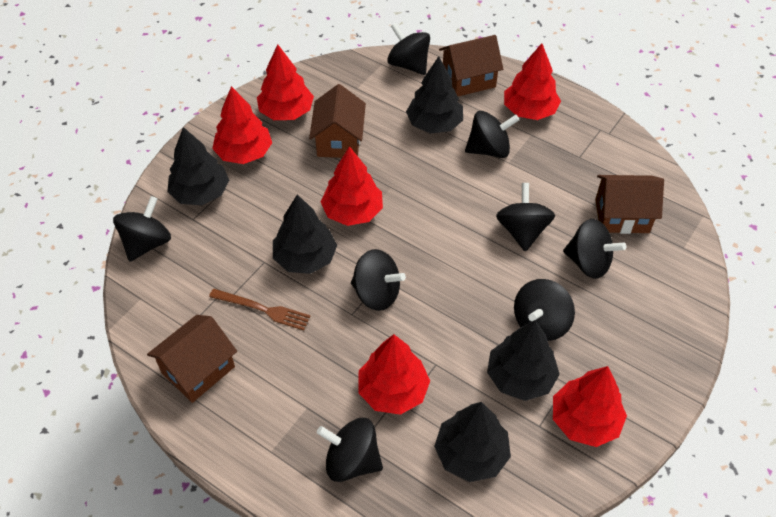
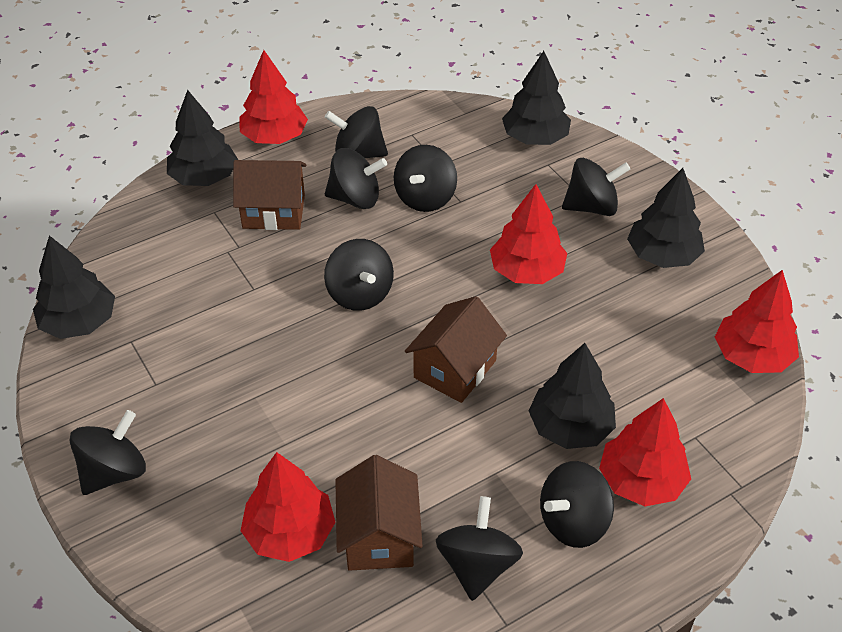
brown fork: 1 -> 0
brown house: 4 -> 3
red tree: 6 -> 5

